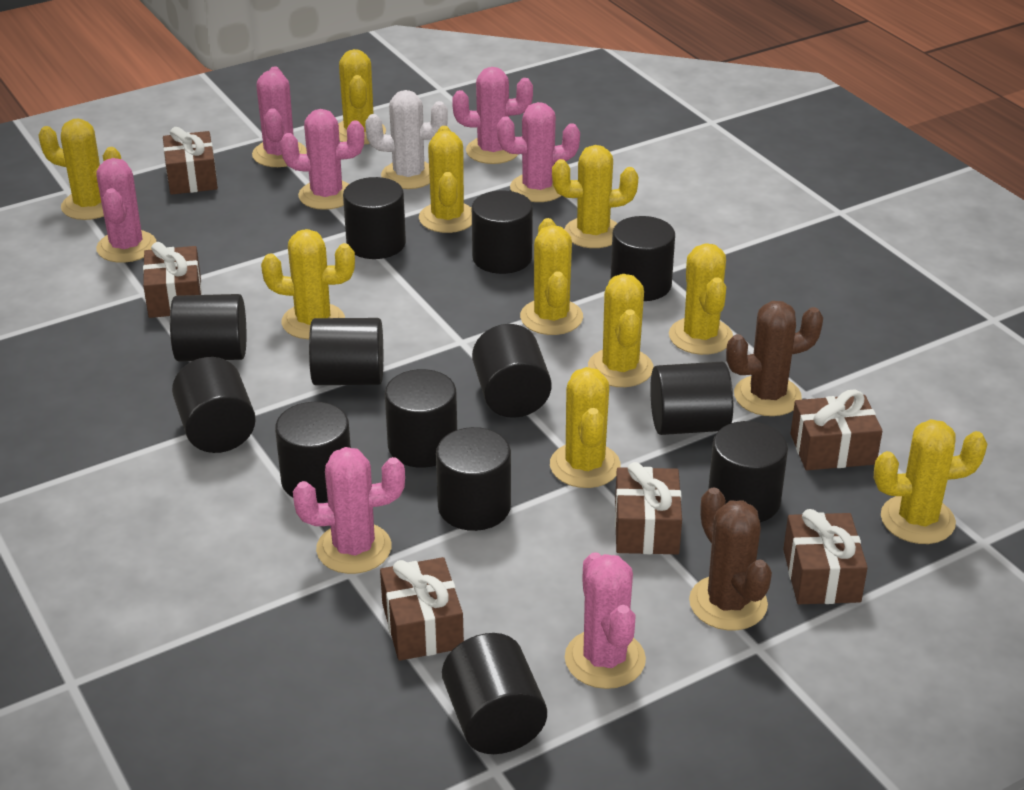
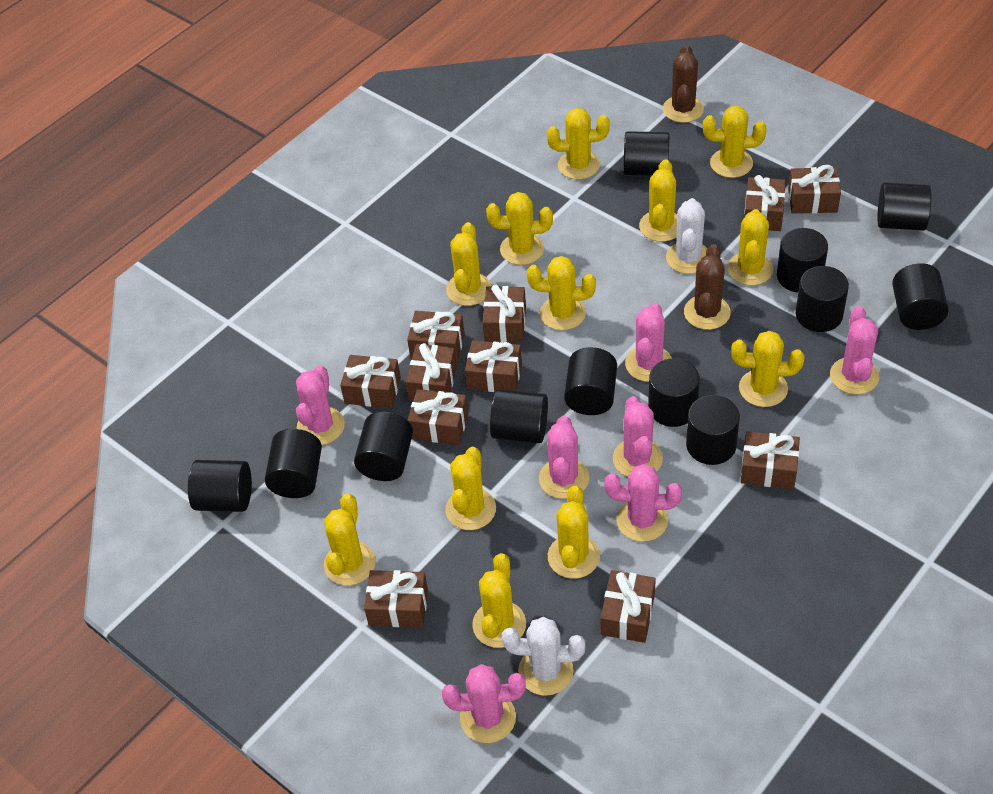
black cylinder: 13 -> 12
brown gift: 6 -> 11
white cactus: 1 -> 2
yellow cactus: 10 -> 12

